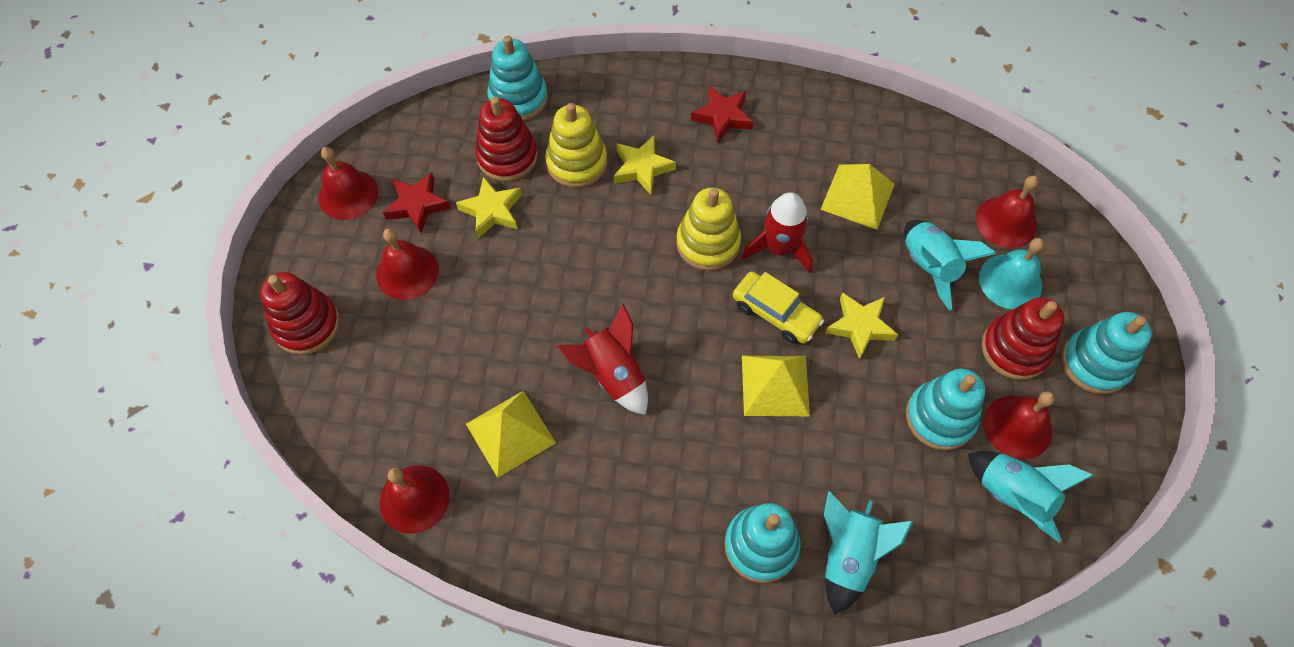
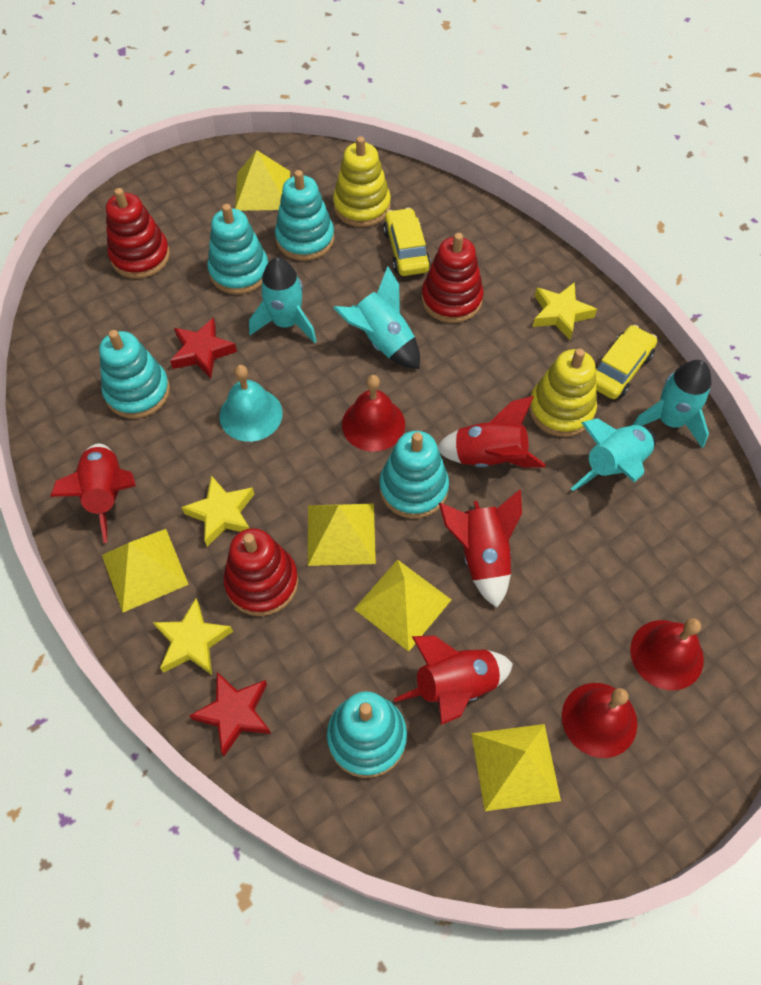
red bell: 5 -> 3
red rocket: 2 -> 4
turquoise rocket: 3 -> 4
turquoise stacking toy: 4 -> 5
yellow car: 1 -> 2
yellow pyramid: 3 -> 5

